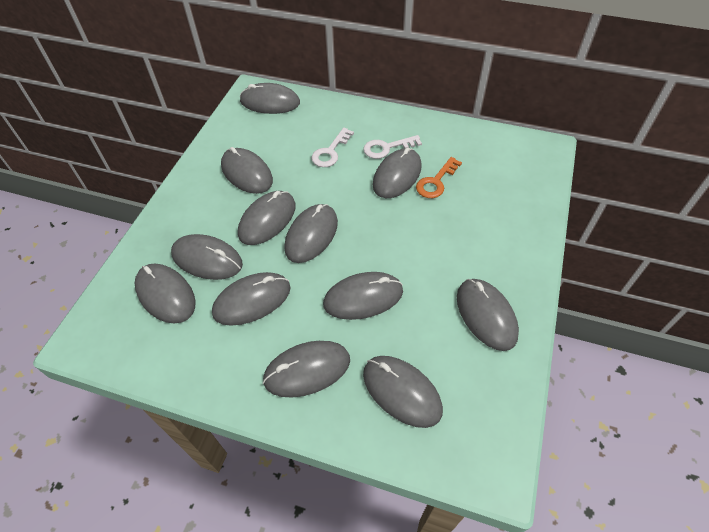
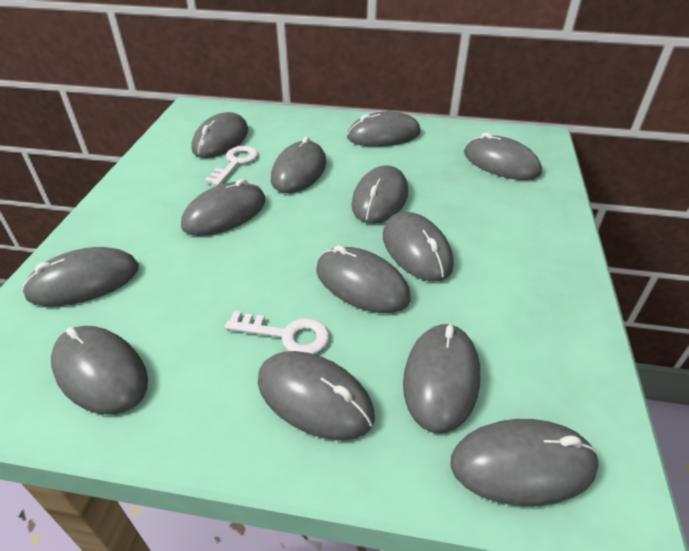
grey mouse: 12 -> 13
orange key: 1 -> 0

